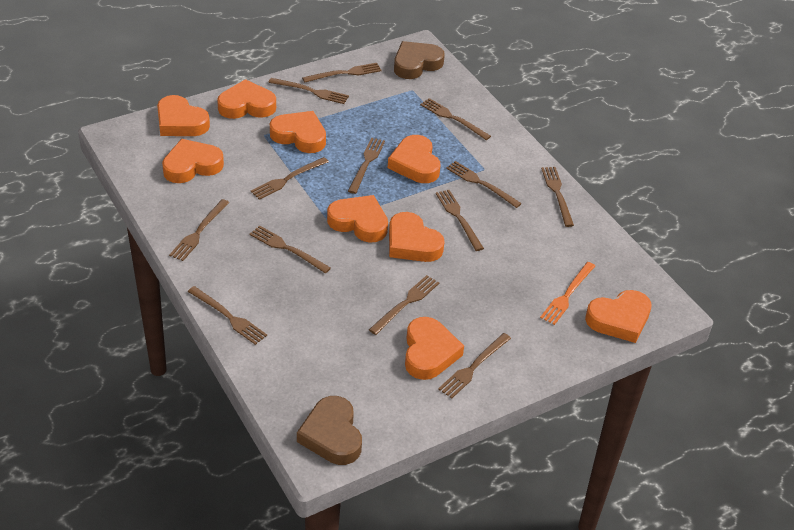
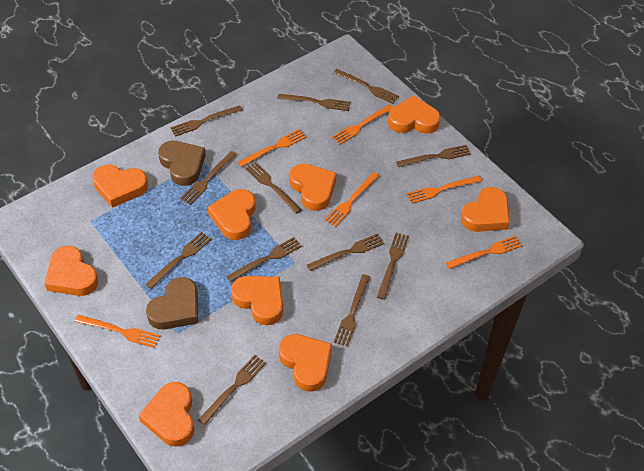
brown fork: 13 -> 12
orange fork: 1 -> 6

